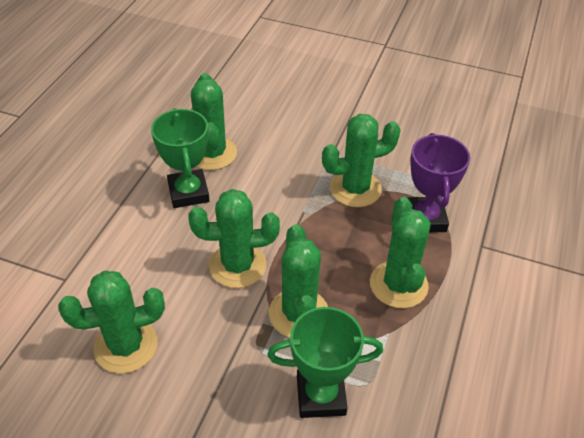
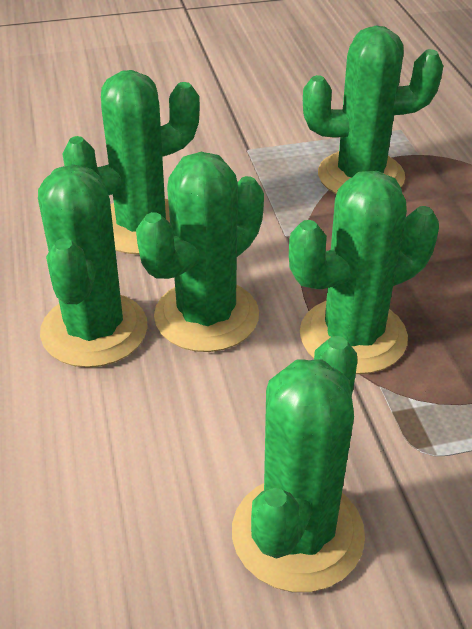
green trophy: 2 -> 0
purple trophy: 1 -> 0

